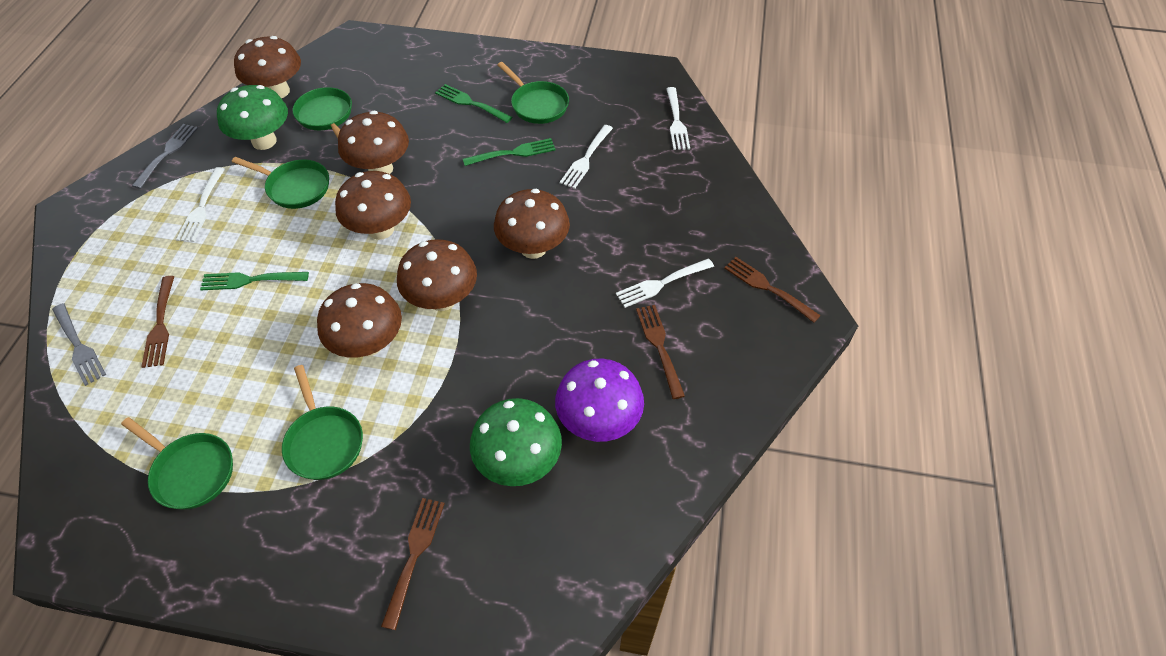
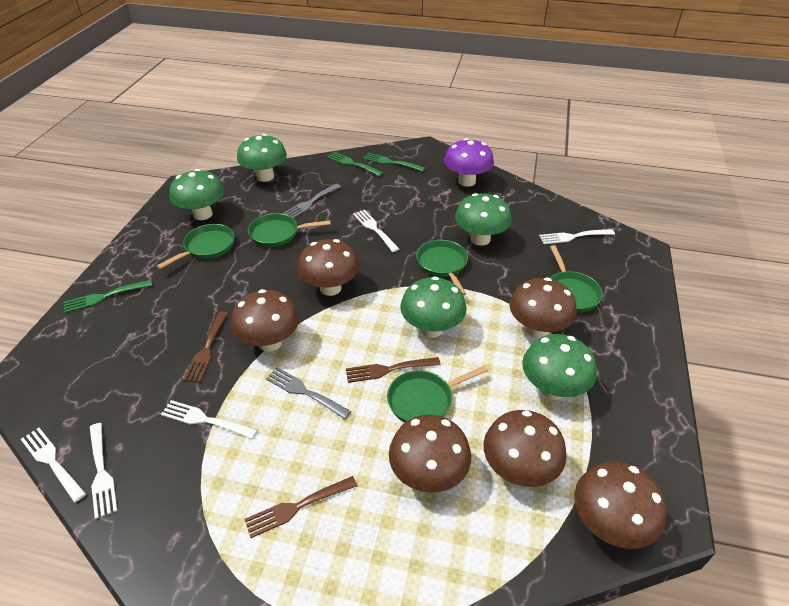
brown fork: 4 -> 3
green mushroom: 2 -> 5
white fork: 4 -> 5

